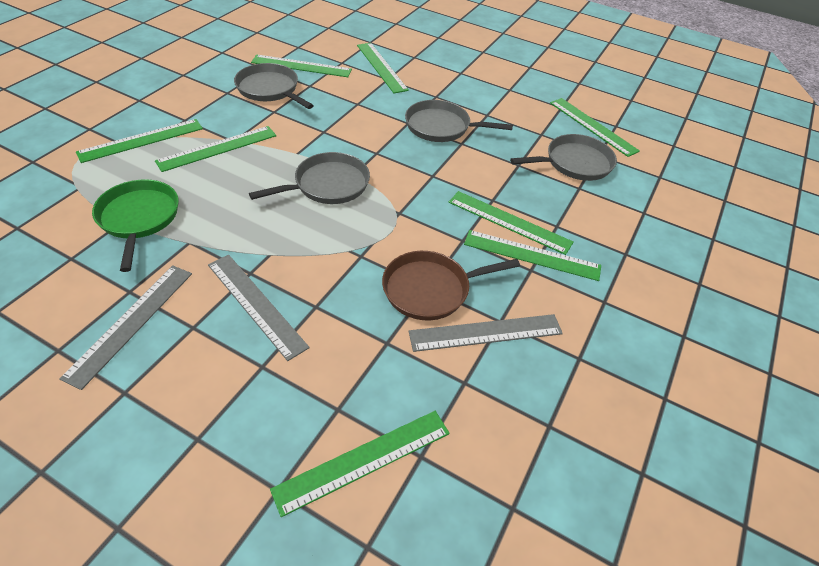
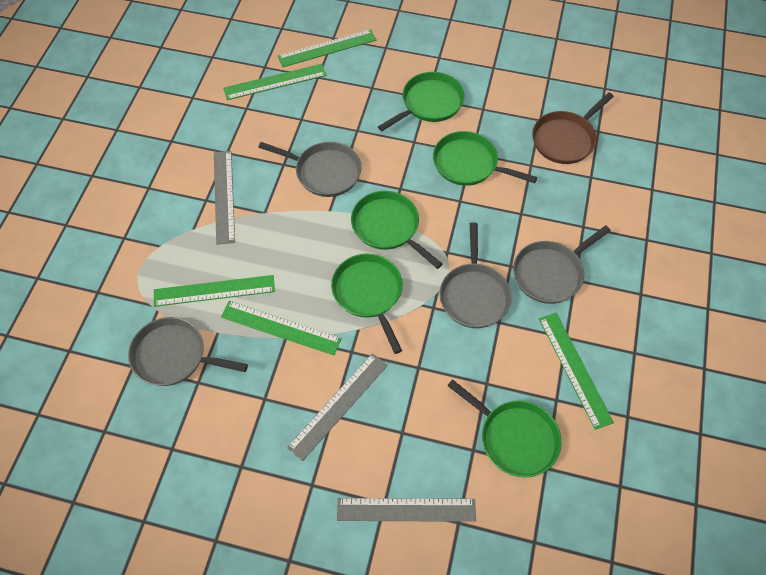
green pan: 1 -> 5
green ruler: 8 -> 5

